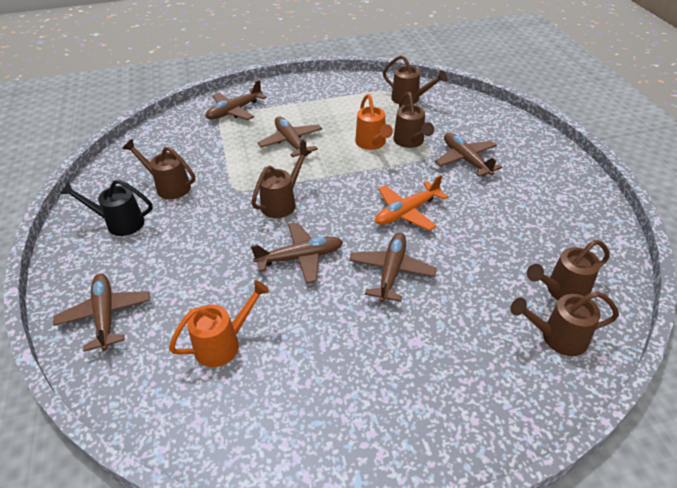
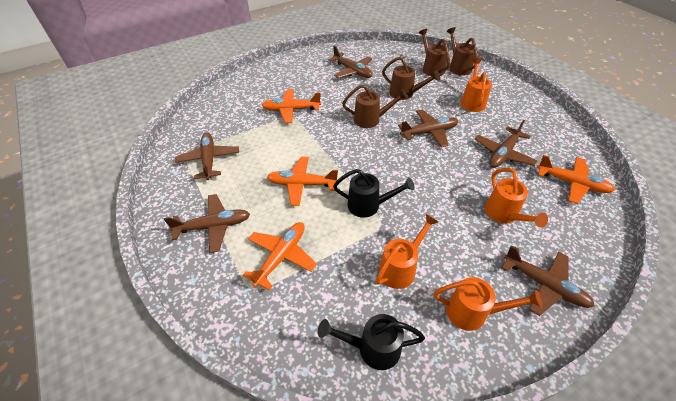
black watering can: 1 -> 2
brown watering can: 6 -> 4
orange plane: 1 -> 4
orange watering can: 2 -> 4

